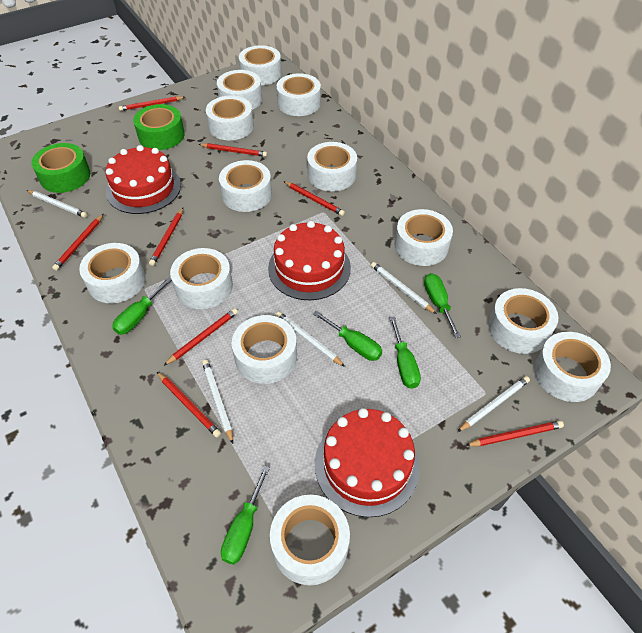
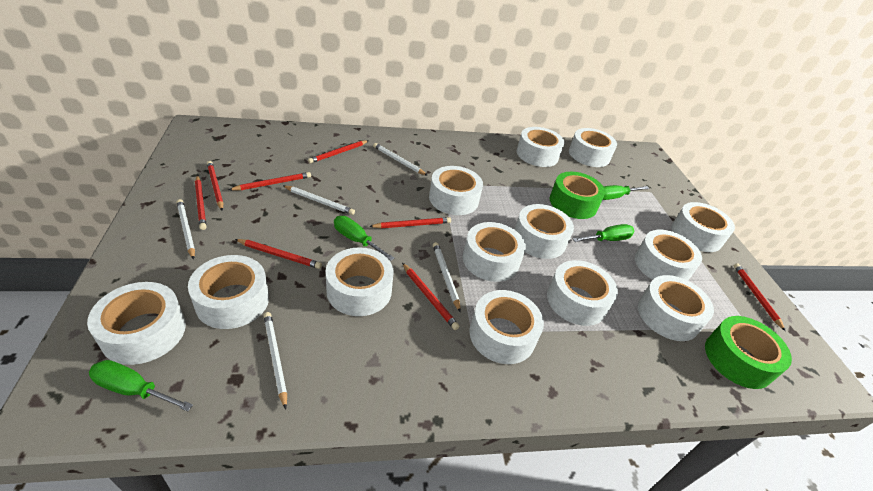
green screwdriver: 5 -> 4
red cake: 3 -> 0

